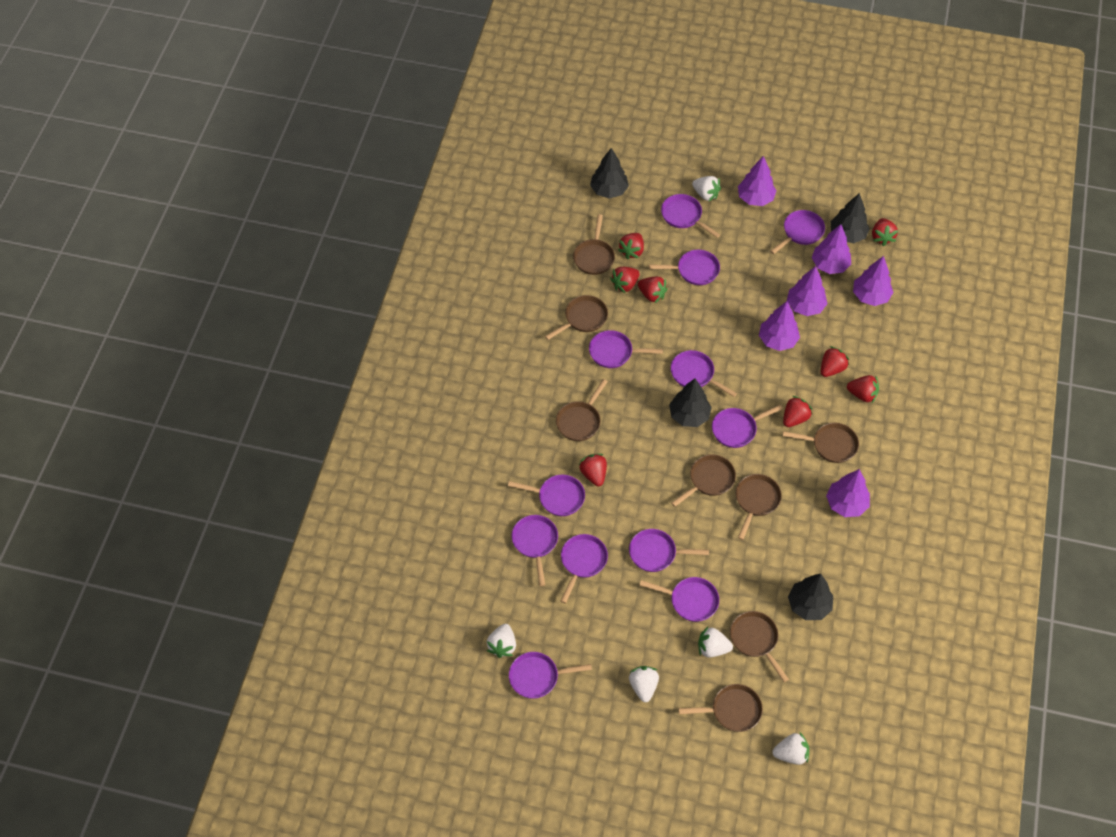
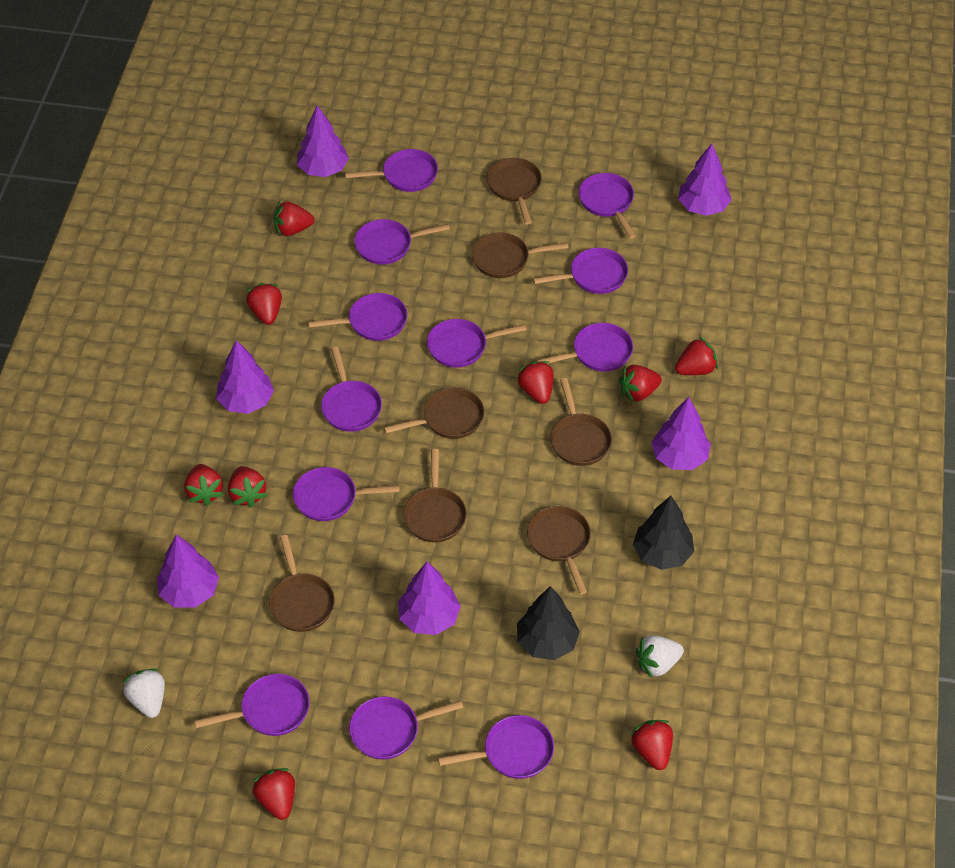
black tree: 4 -> 2
brown pan: 8 -> 7
red strawberry: 8 -> 9
white strawberry: 5 -> 2

